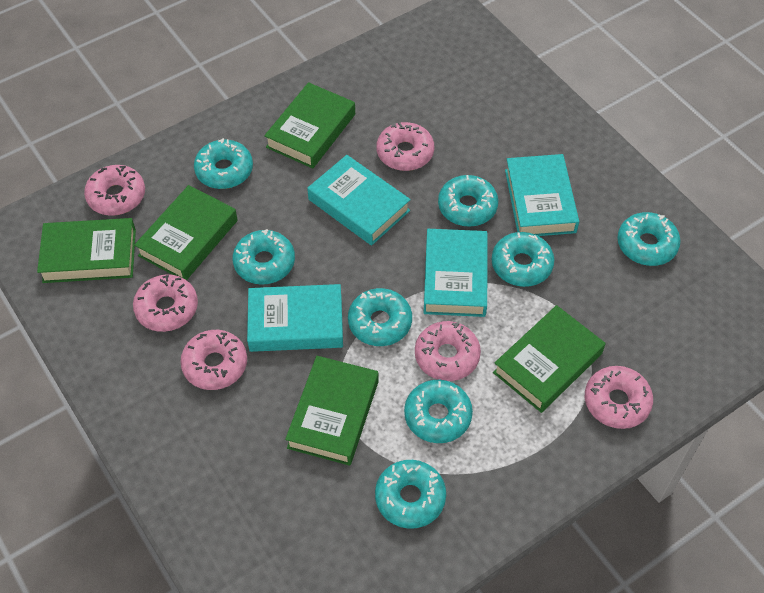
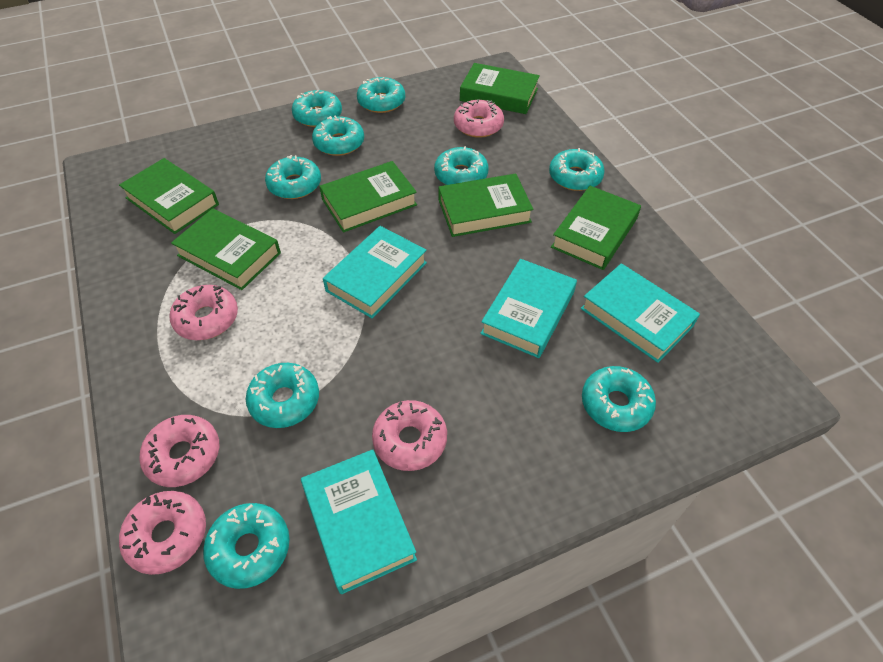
green book: 5 -> 6
pink donut: 6 -> 5
turquoise donut: 8 -> 9

